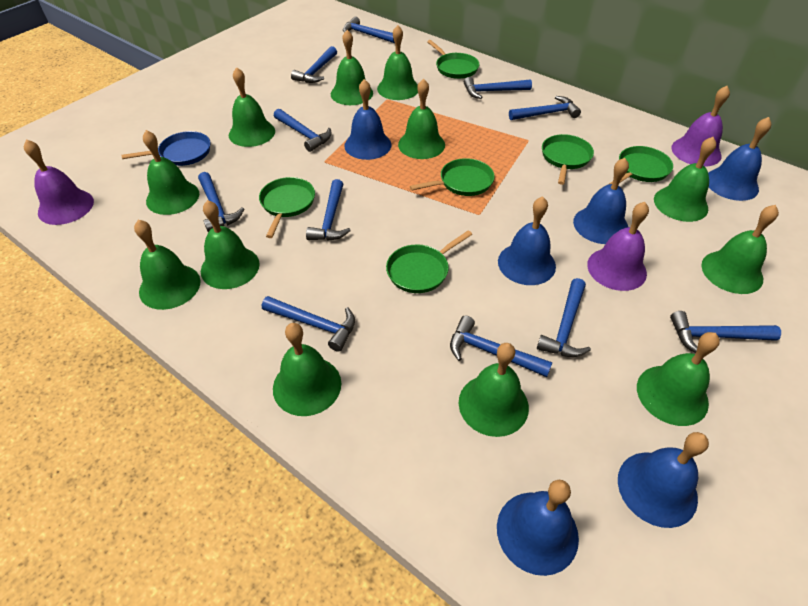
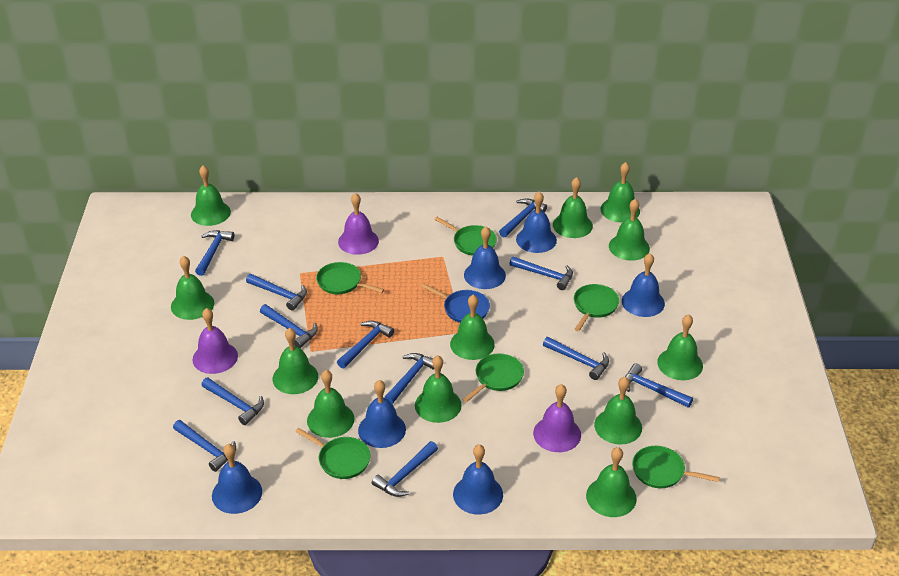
blue hammer: 11 -> 12

